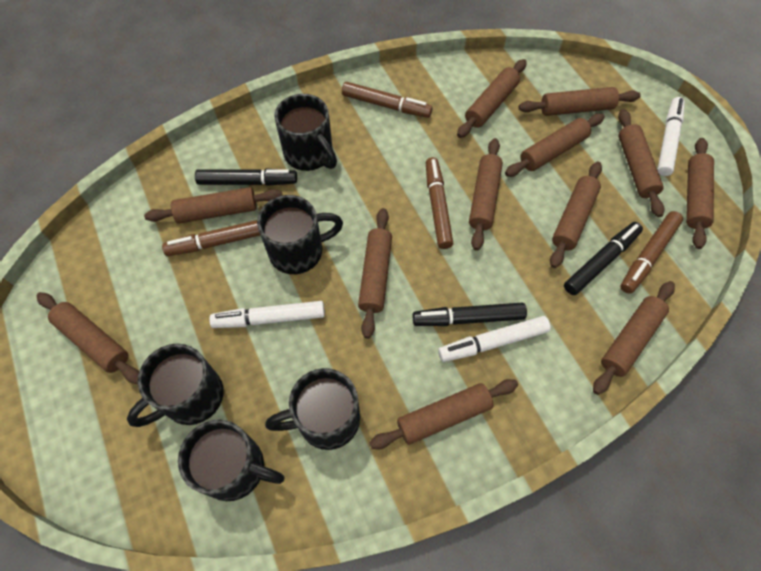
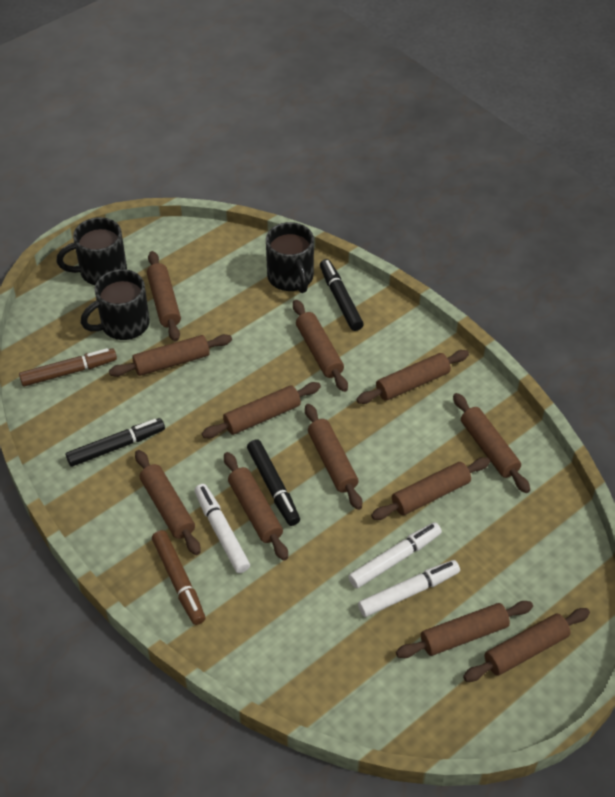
black mug: 5 -> 3
brown marker: 4 -> 2

